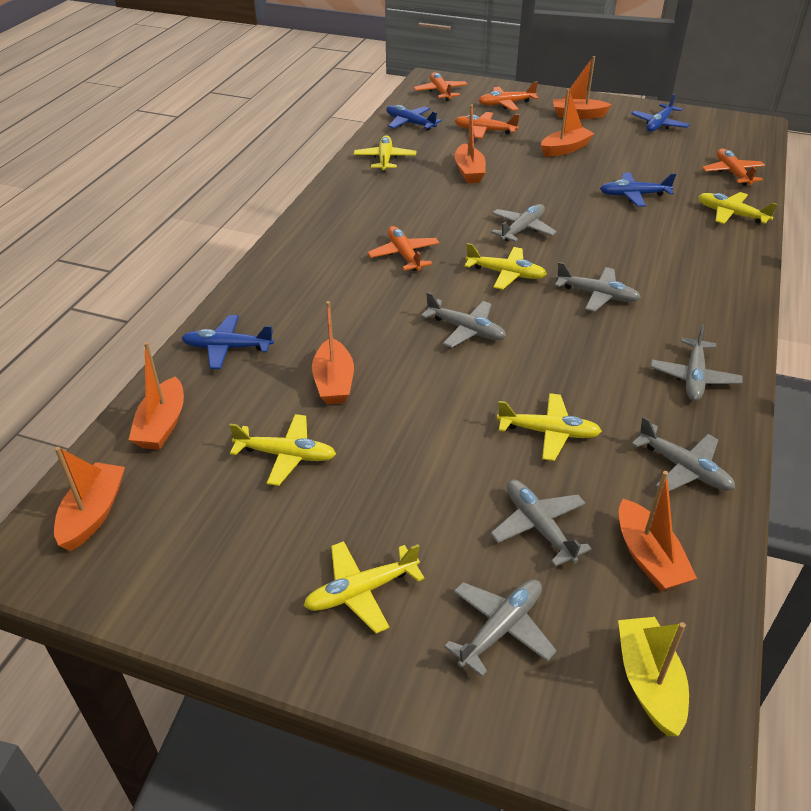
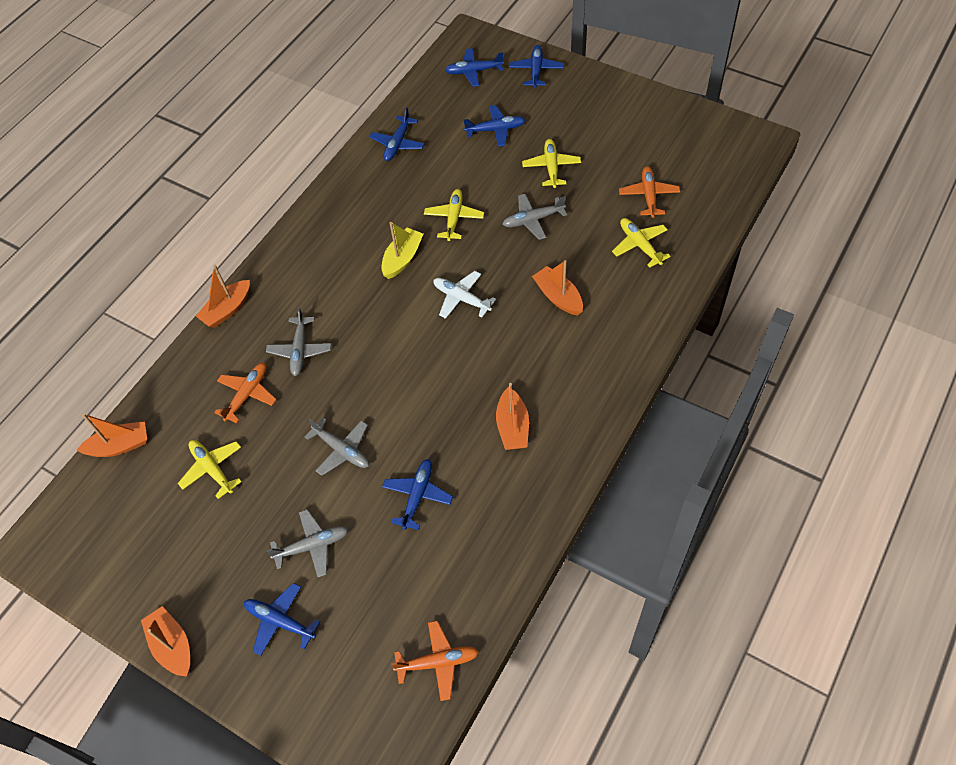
blue plane: 4 -> 6
grey plane: 7 -> 4
orange boat: 7 -> 5
orange plane: 5 -> 3
white plane: 0 -> 1
yellow plane: 6 -> 4

